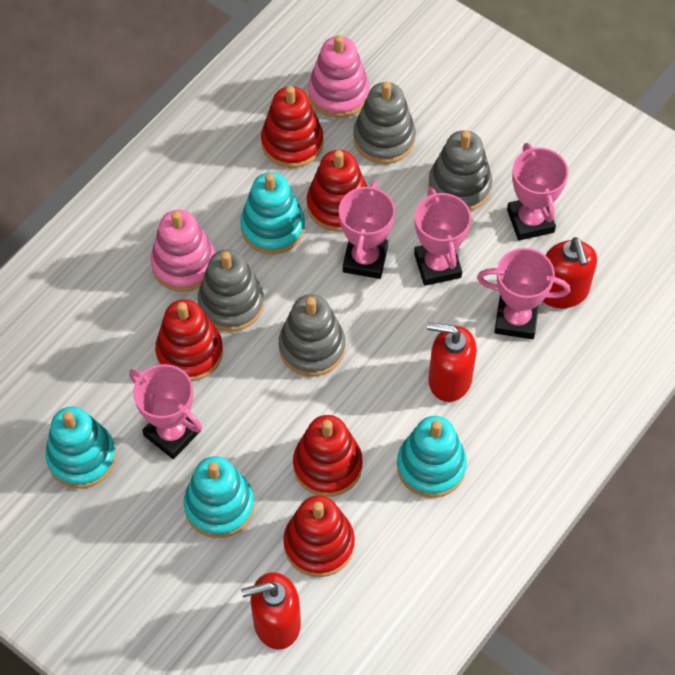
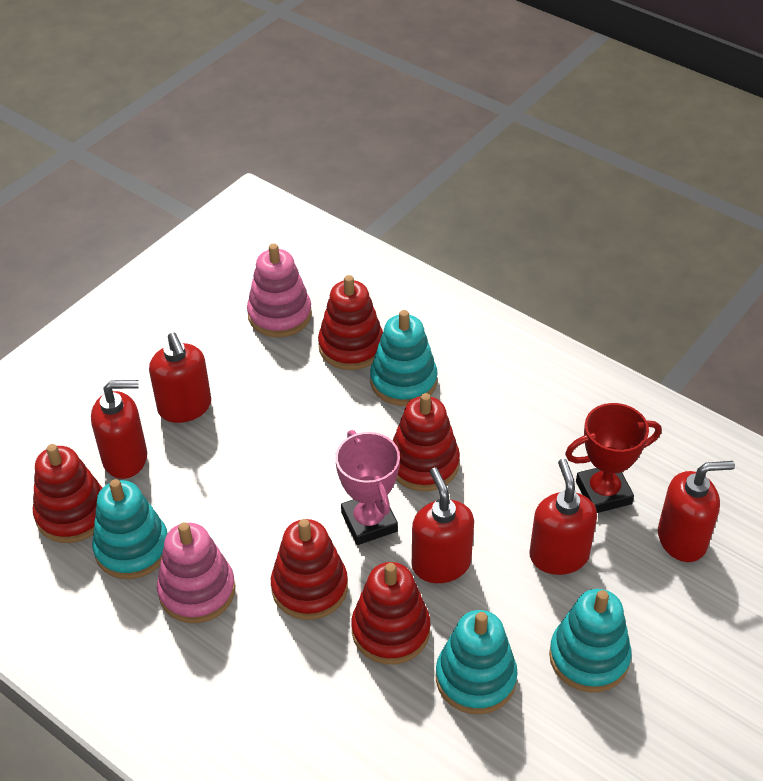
grey stacking toy: 4 -> 0
pink trophy: 5 -> 1
red soap dispenser: 3 -> 5
red trophy: 0 -> 1

